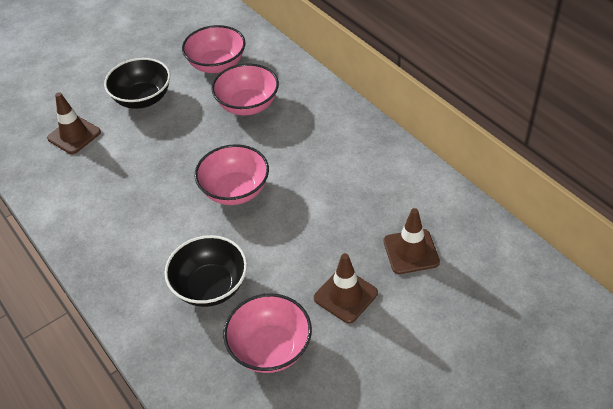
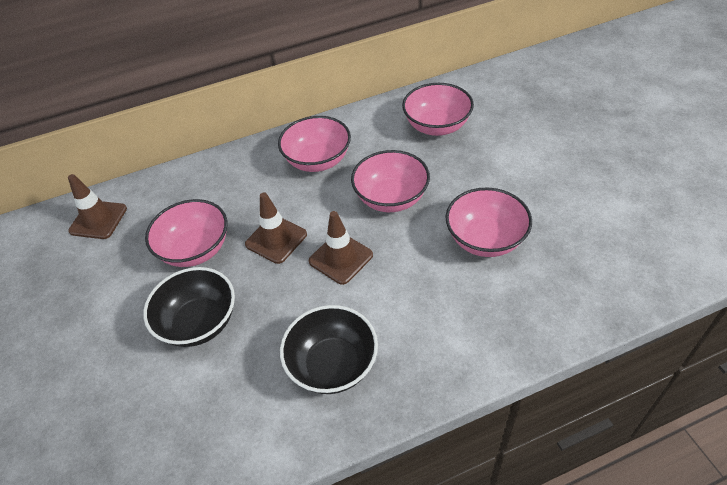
pink bowl: 4 -> 5

